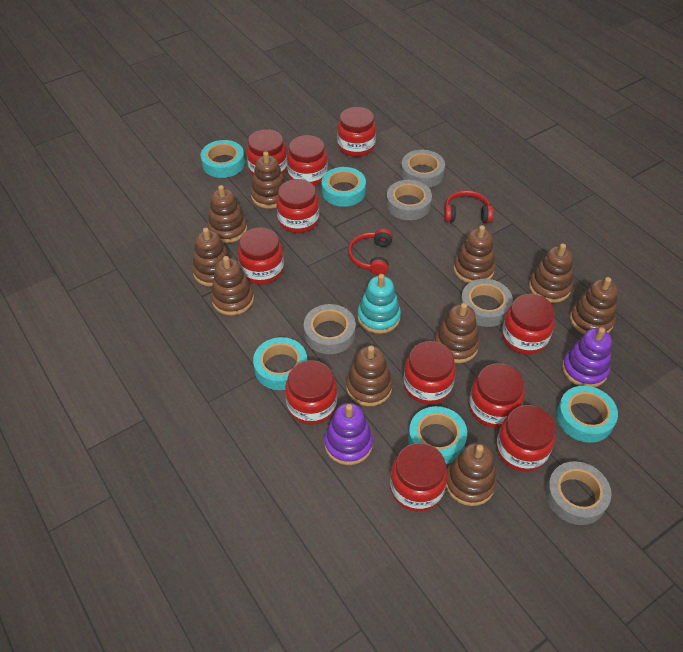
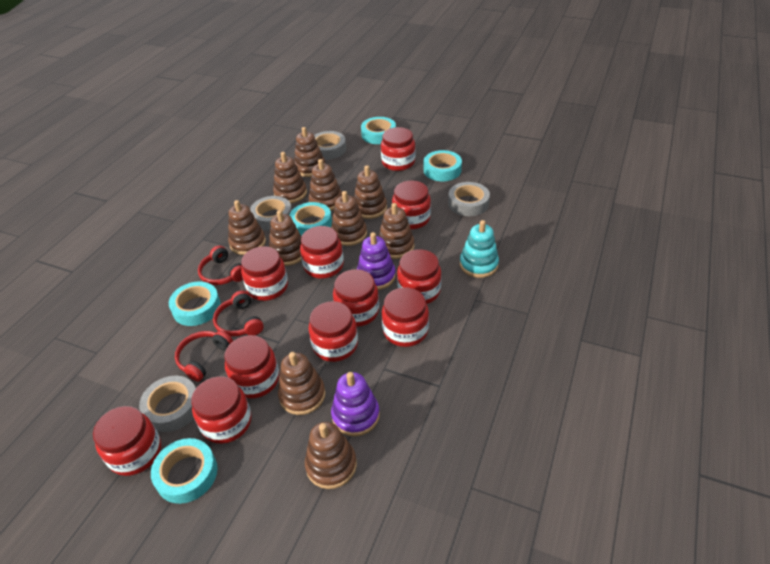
grey tape: 5 -> 4
red headphones: 2 -> 3

